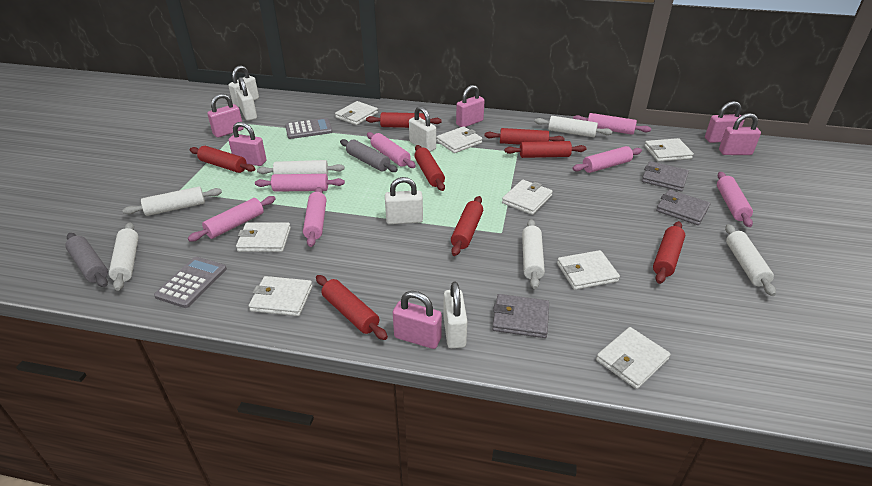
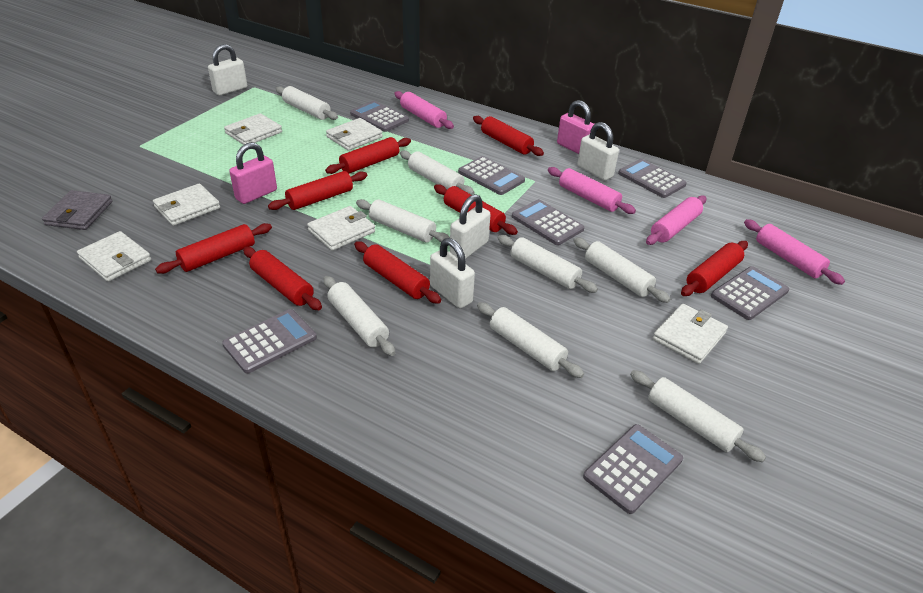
grey calculator: 2 -> 7
grey rolling pin: 2 -> 0
grey wallet: 3 -> 1
pink padlock: 6 -> 2
pink rolling pin: 7 -> 4
white padlock: 5 -> 4
white rolling pin: 6 -> 8
white wallet: 8 -> 6

